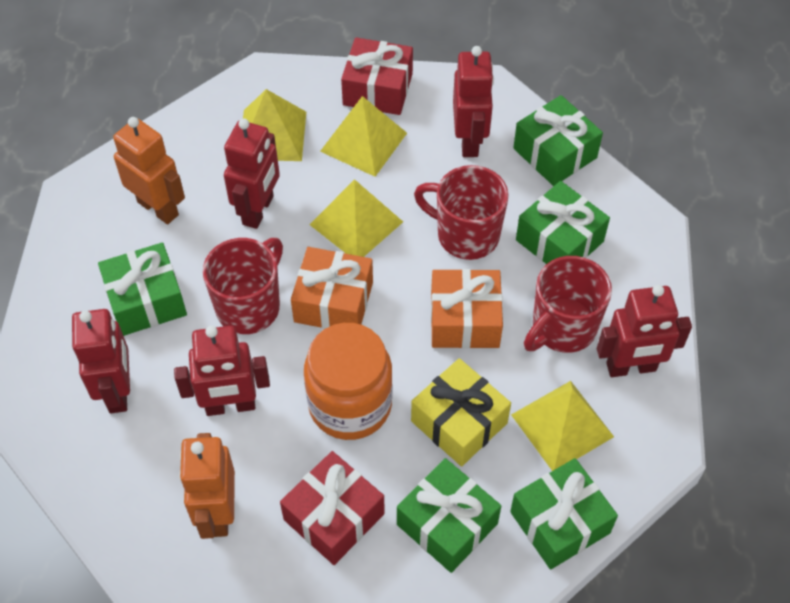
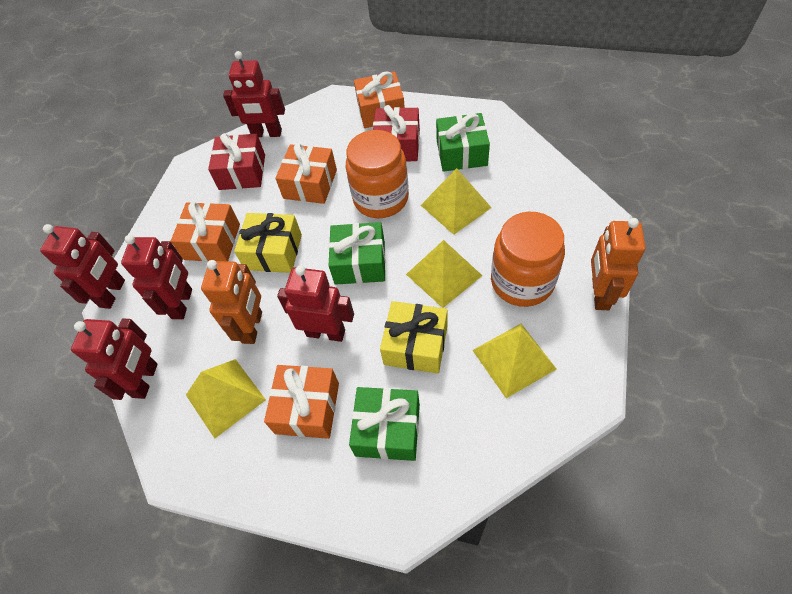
green gift: 5 -> 3
orange gift: 2 -> 4
orange jar: 1 -> 2
red mug: 3 -> 0
yellow gift: 1 -> 2

